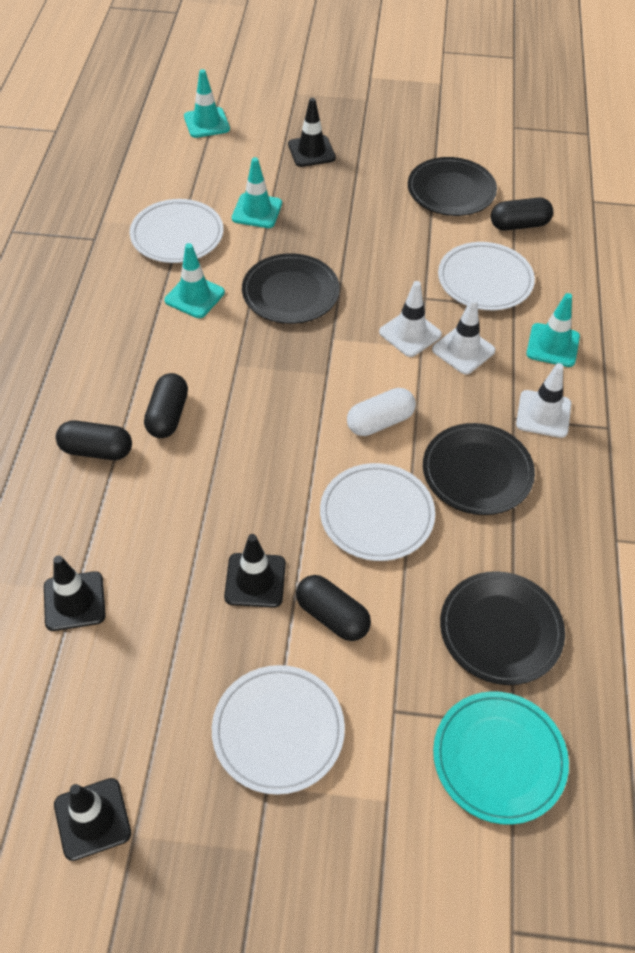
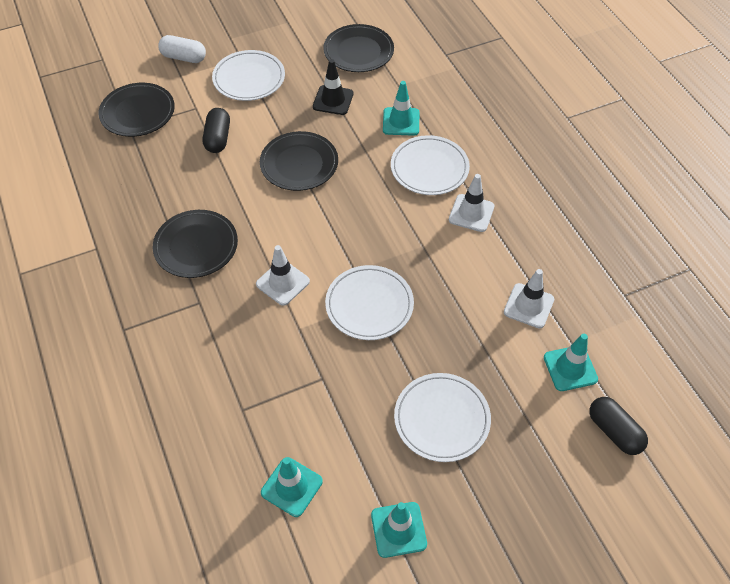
black capsule: 4 -> 2
black traffic cone: 4 -> 1
turquoise plate: 1 -> 0

